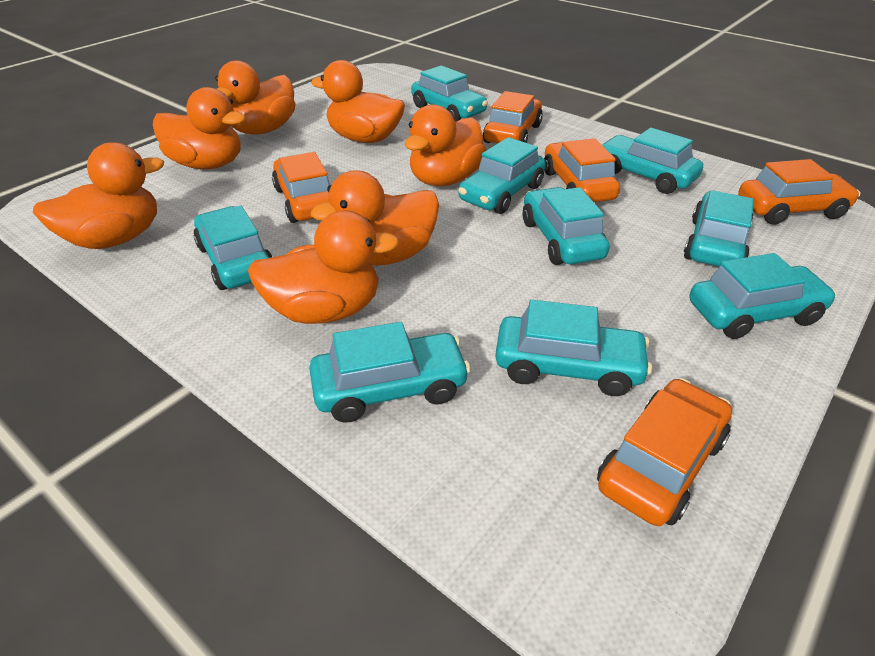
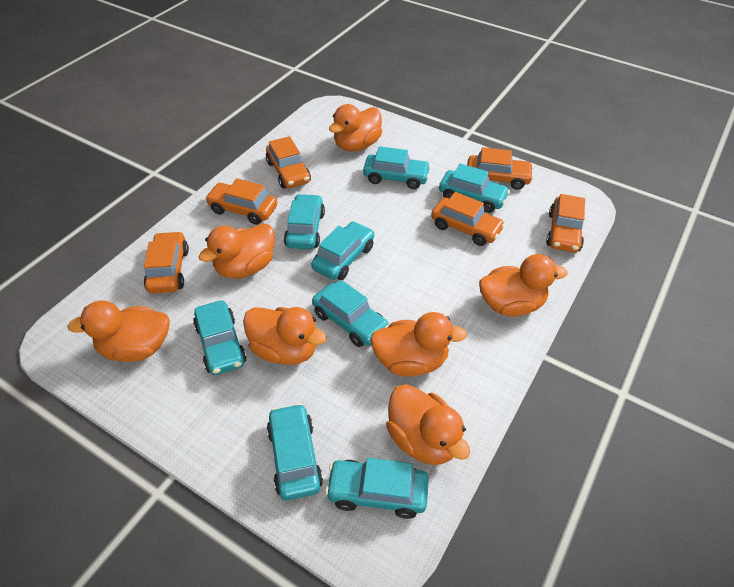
orange car: 5 -> 6
turquoise car: 9 -> 8

